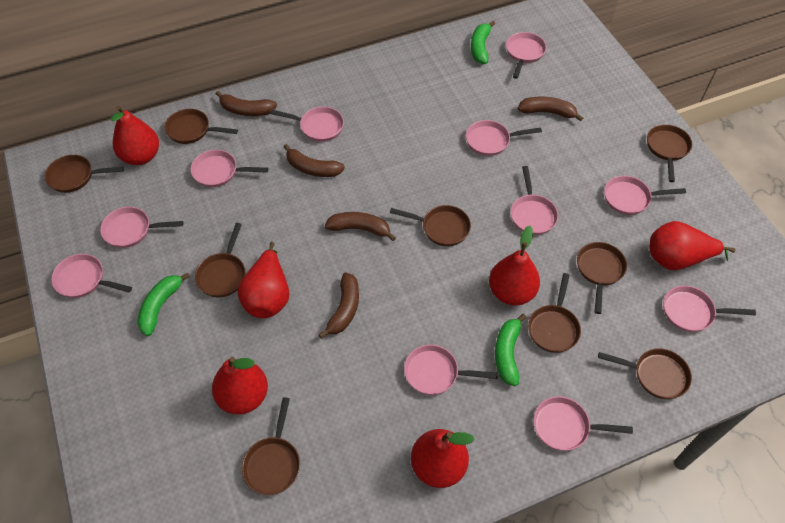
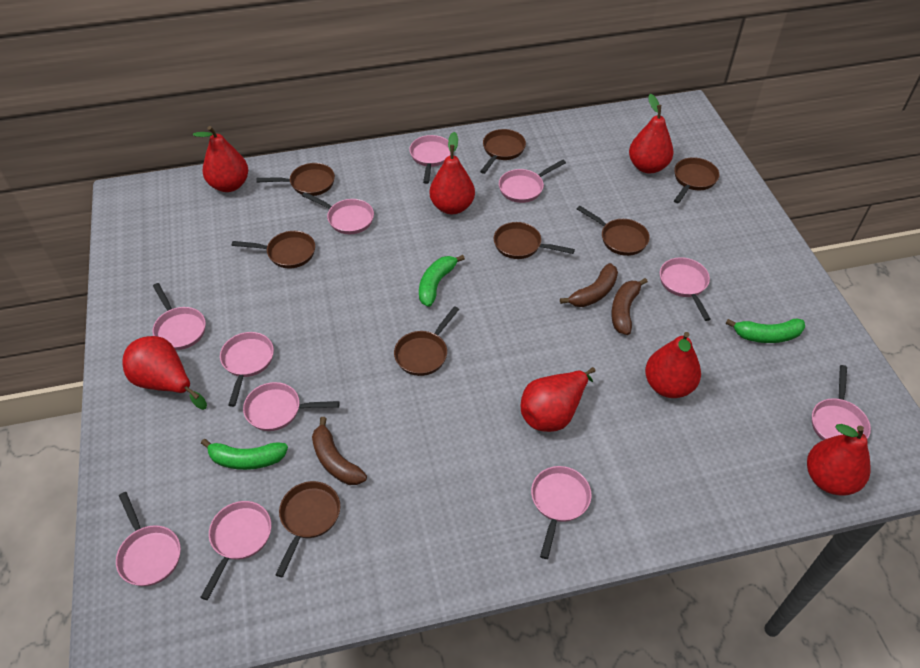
brown banana: 5 -> 3
brown pan: 9 -> 8
red pear: 6 -> 7

